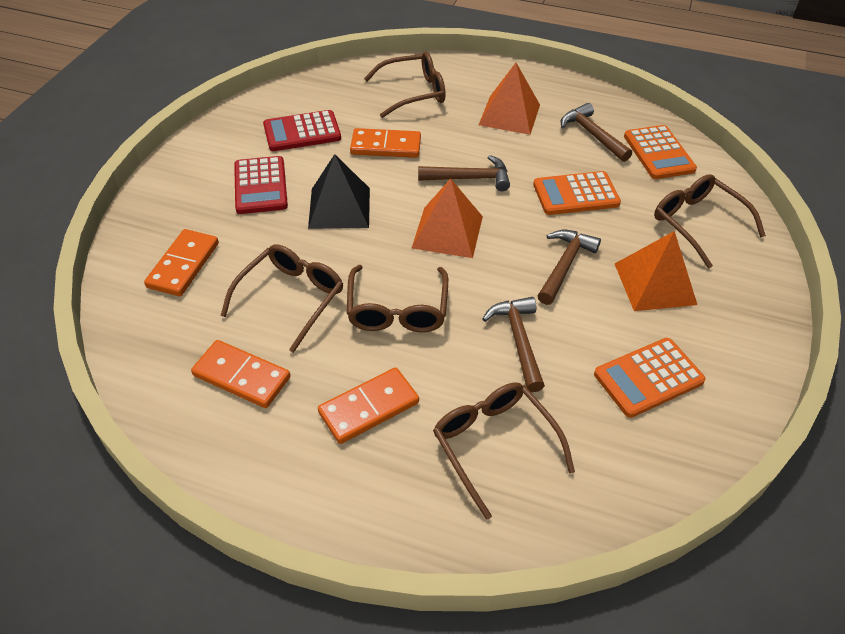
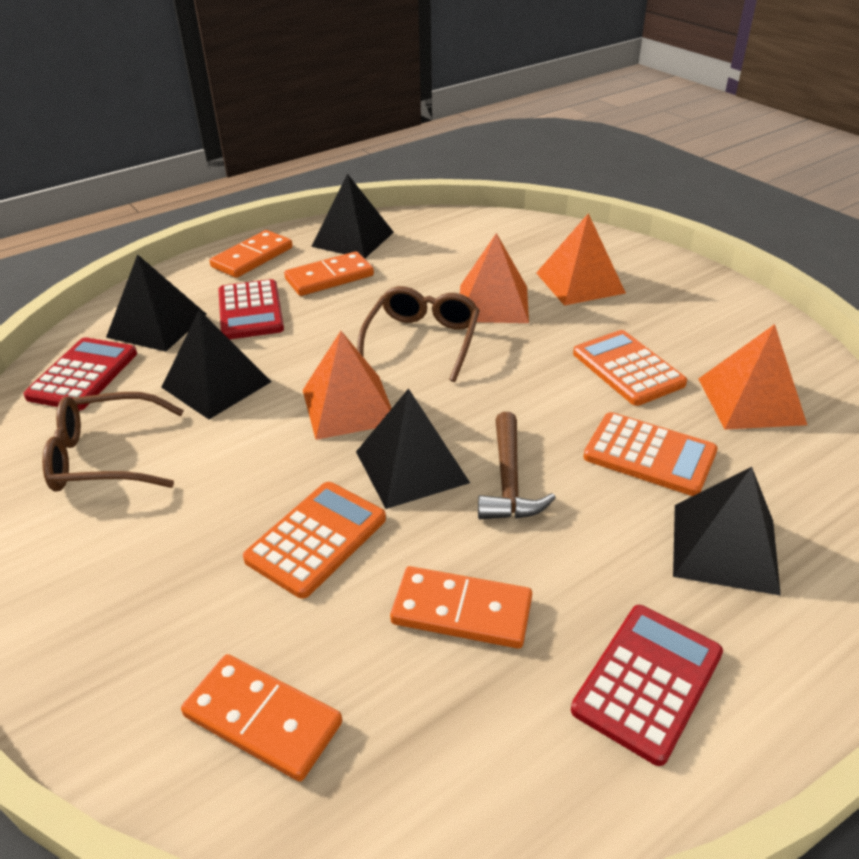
black pyramid: 1 -> 5
brown glasses: 5 -> 2
brown hammer: 4 -> 1
orange pyramid: 3 -> 4
red calculator: 2 -> 3

